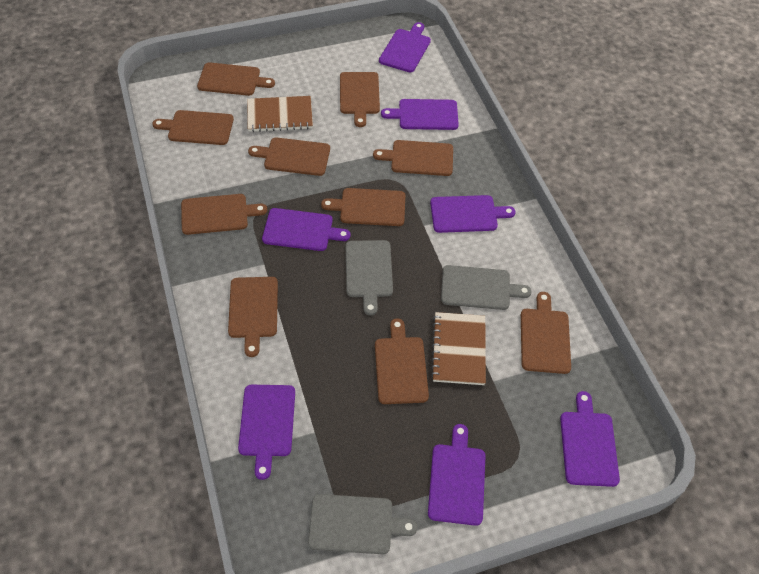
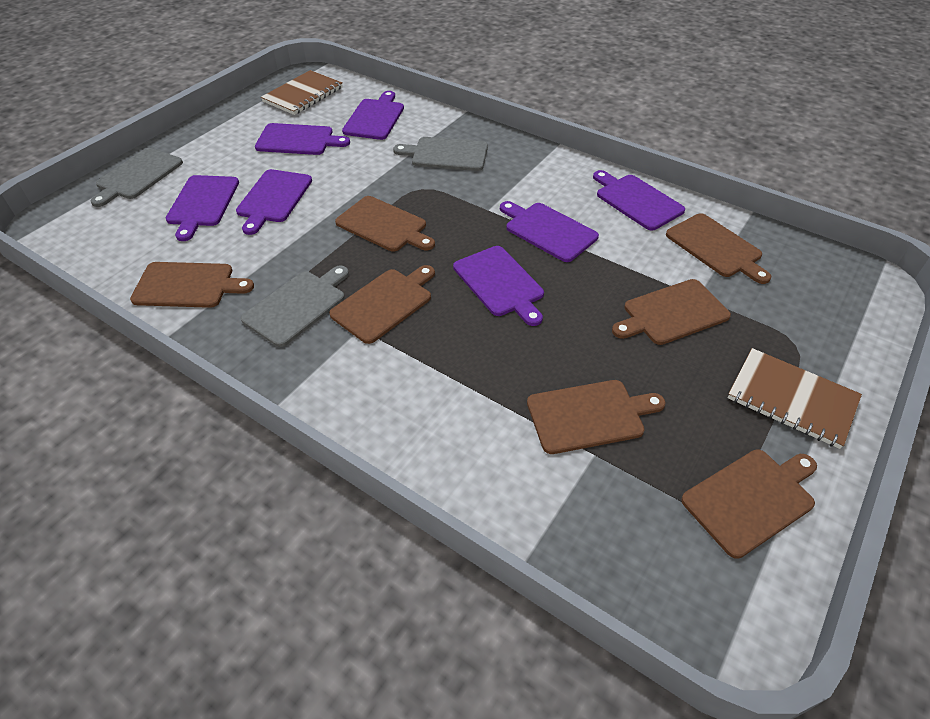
brown cutting board: 10 -> 7

